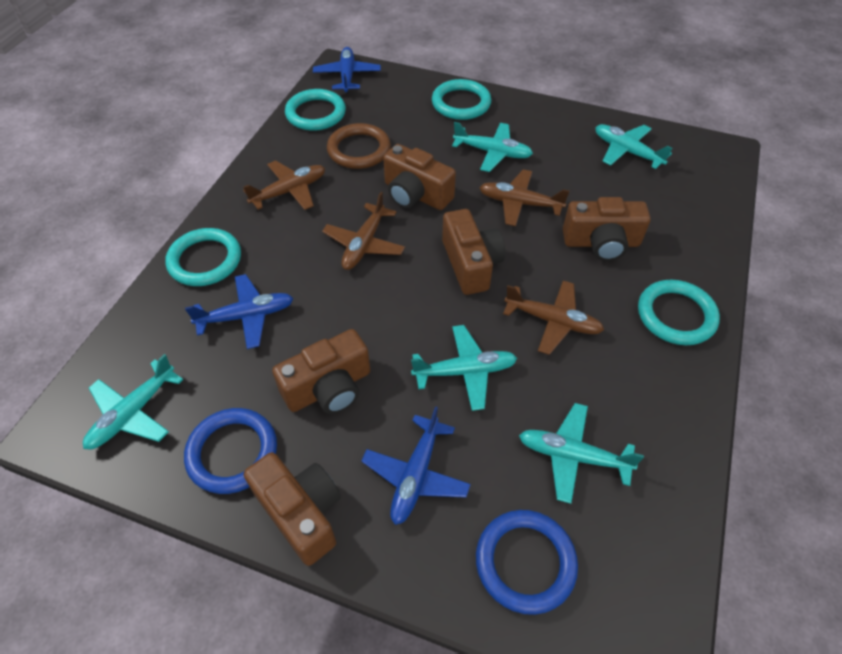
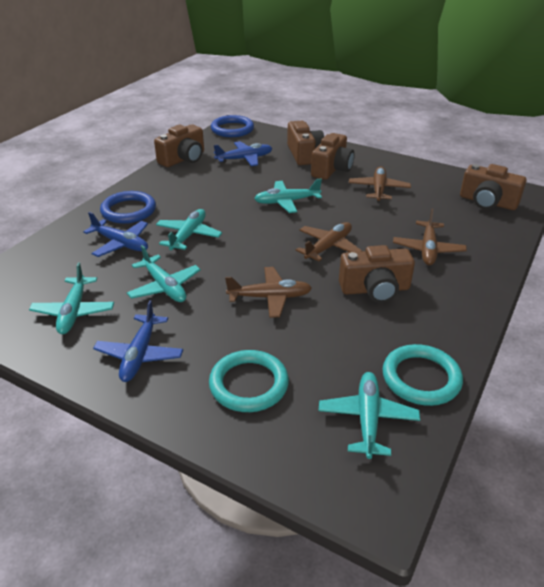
brown ring: 1 -> 0
turquoise ring: 4 -> 2

